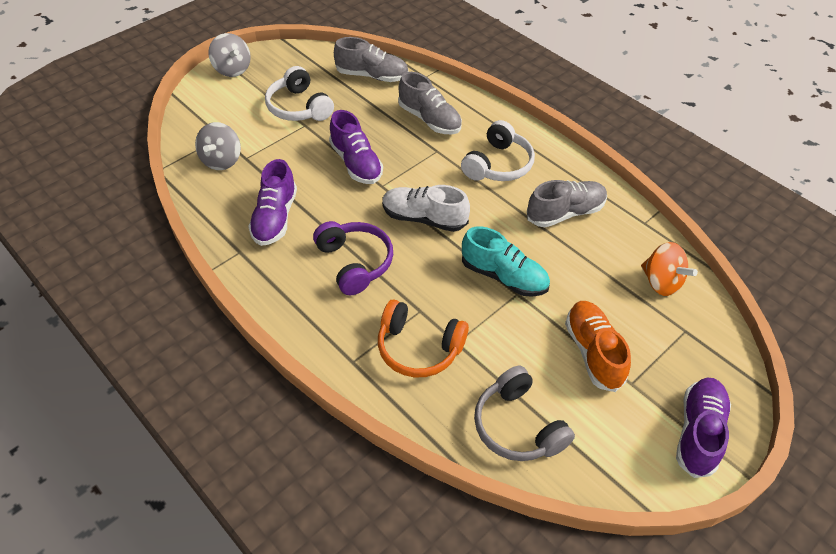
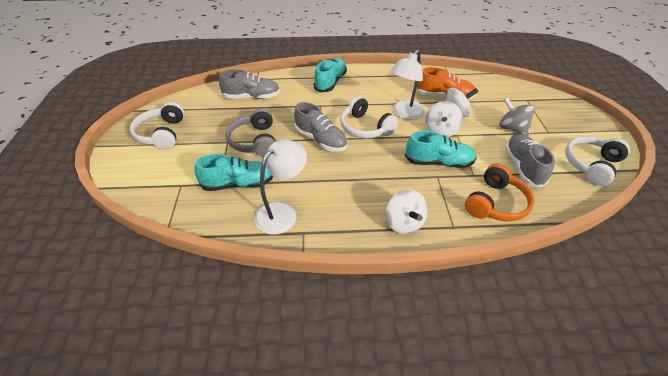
grey spinning top: 2 -> 1
orange spinning top: 1 -> 0
purple headphones: 1 -> 0
purple shoe: 3 -> 0
turquoise shoe: 1 -> 3
white headphones: 2 -> 3
white lamp: 0 -> 2
white shoe: 1 -> 0
white spinning top: 0 -> 3

